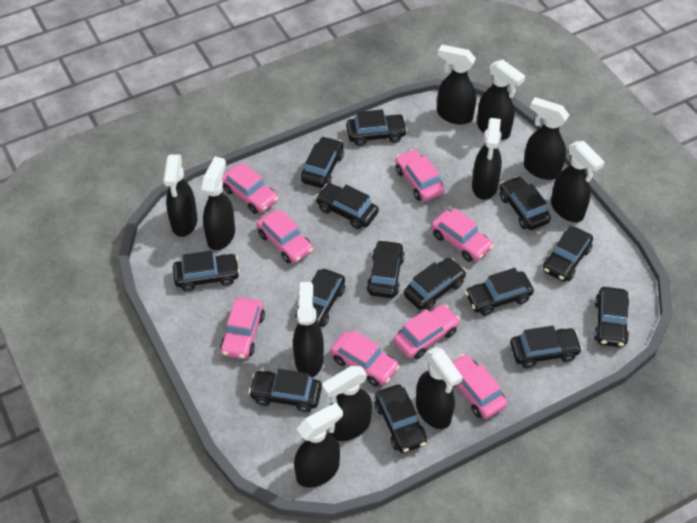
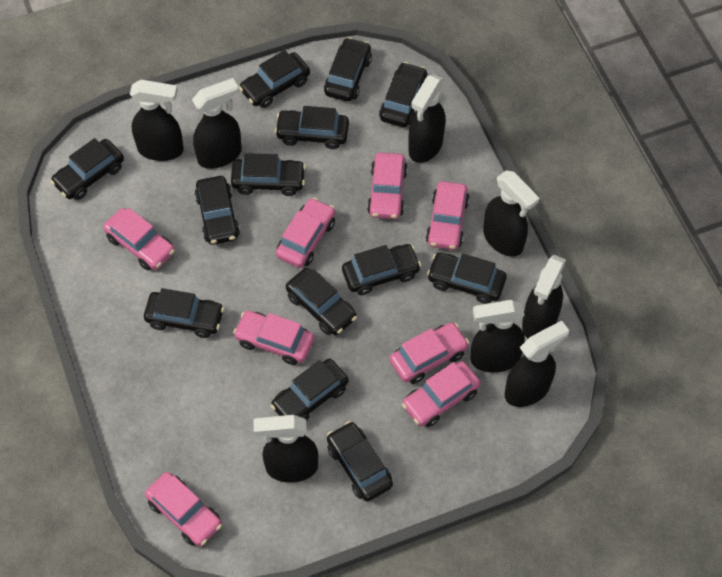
black car: 14 -> 13
black spray bottle: 11 -> 8

